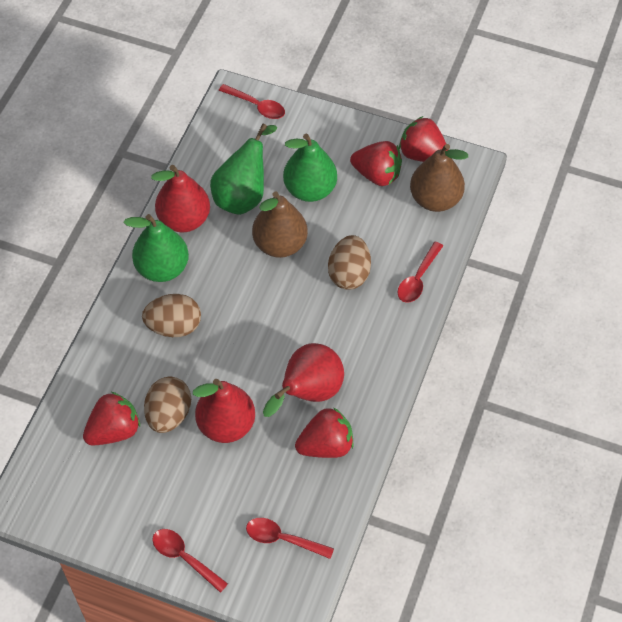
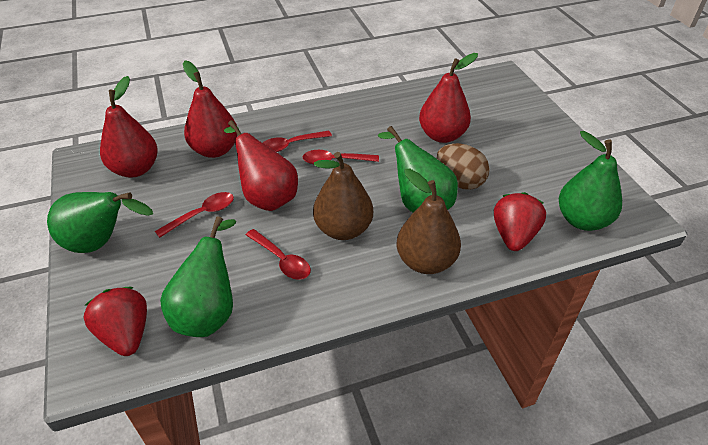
brown egg: 3 -> 1
green pear: 3 -> 4
red pear: 3 -> 4
red strawberry: 4 -> 2

